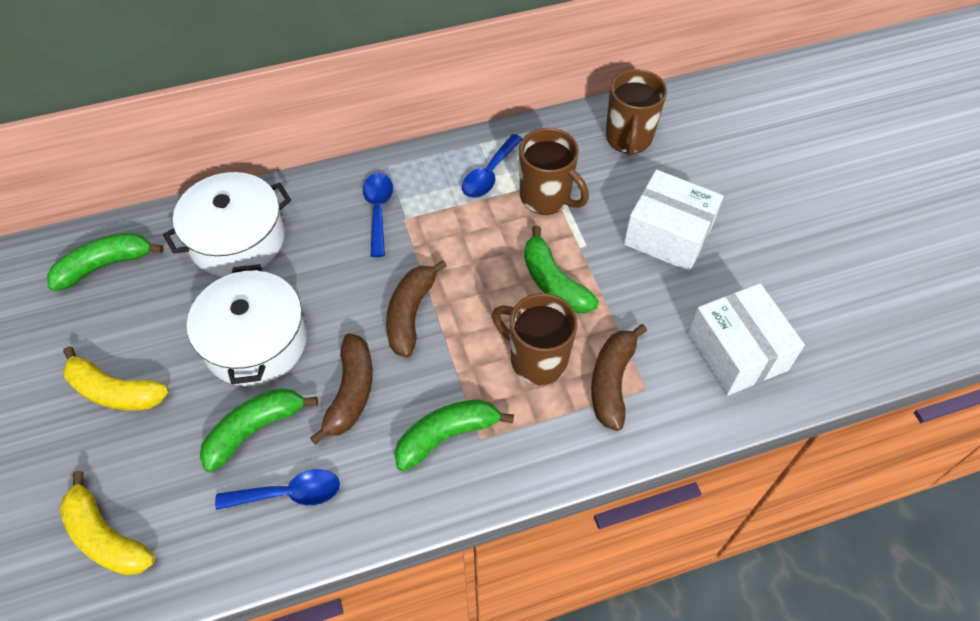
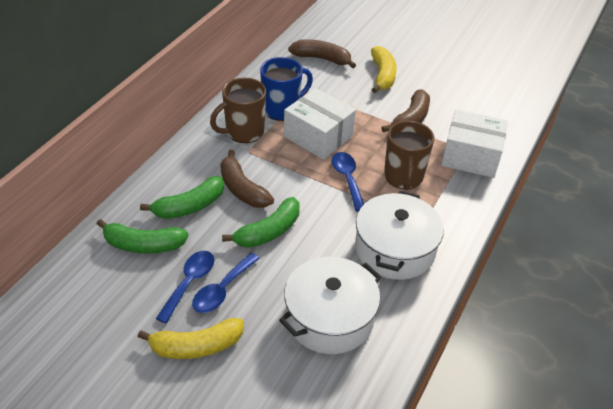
blue mug: 0 -> 1
brown mug: 3 -> 2
green banana: 4 -> 3

